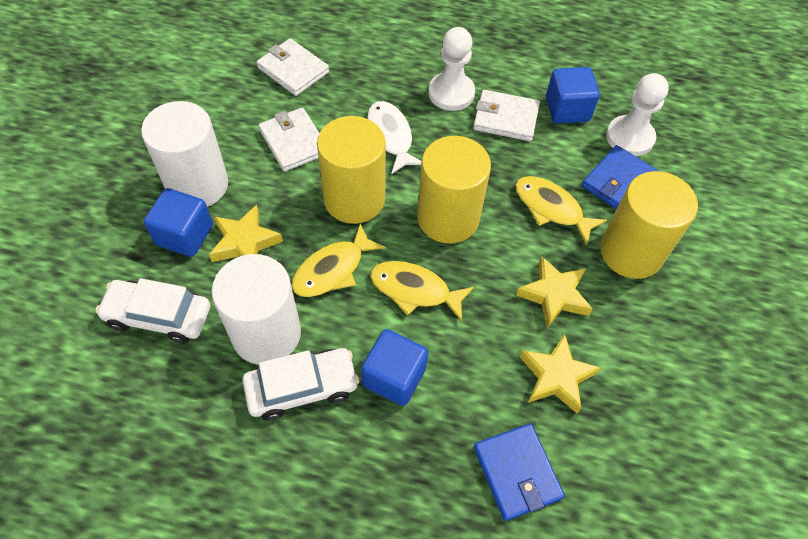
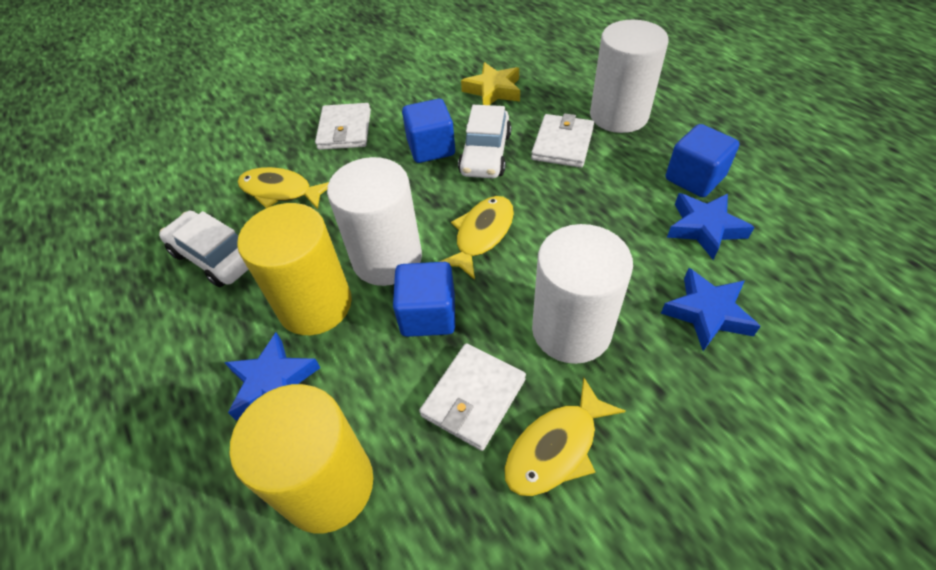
blue star: 0 -> 3
blue wallet: 2 -> 0
white cylinder: 2 -> 3
white fish: 1 -> 0
white pawn: 2 -> 0
yellow cylinder: 3 -> 2
yellow star: 3 -> 1

